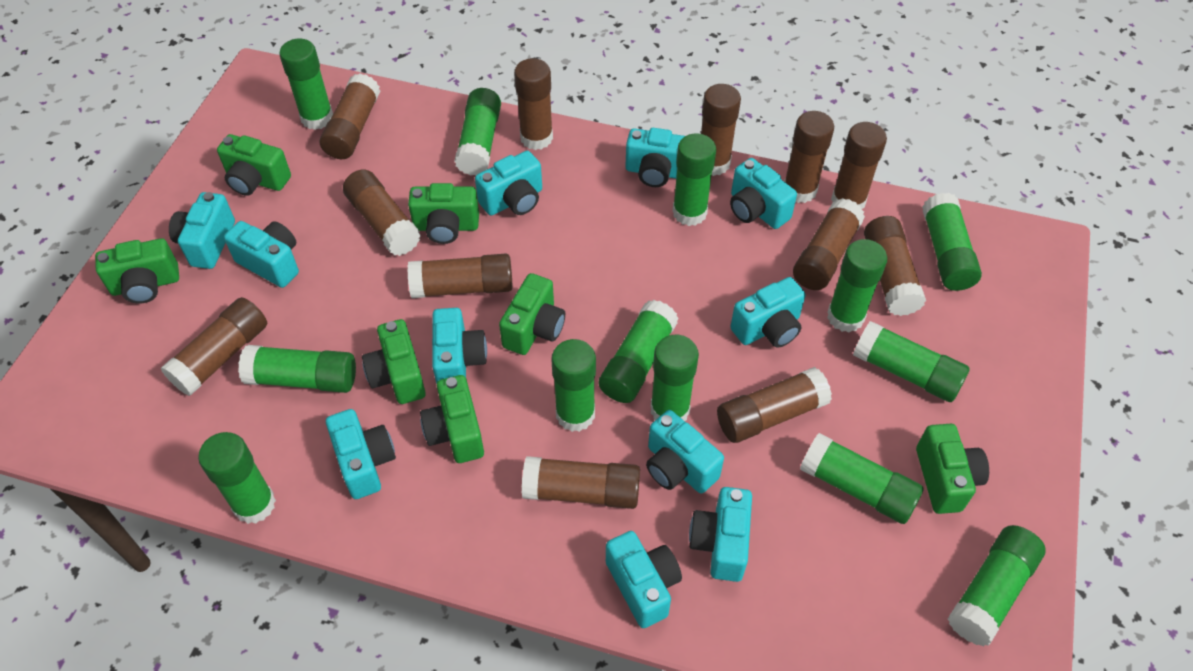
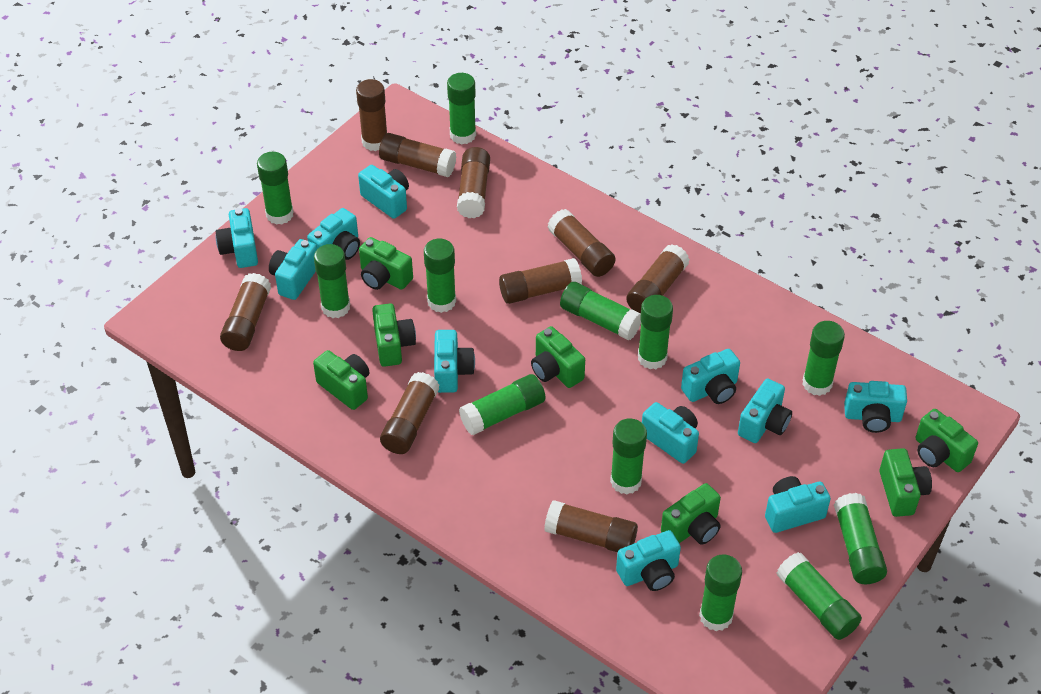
brown glue stick: 12 -> 9
green glue stick: 13 -> 12

